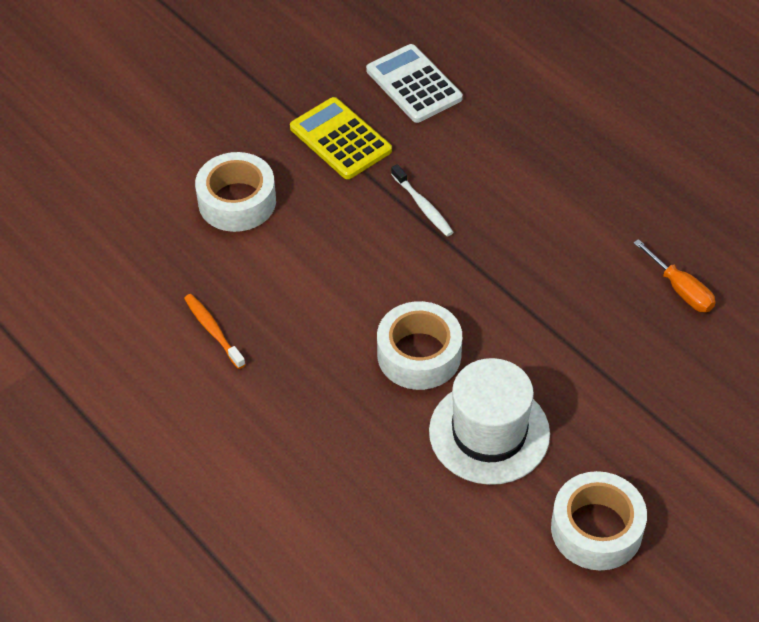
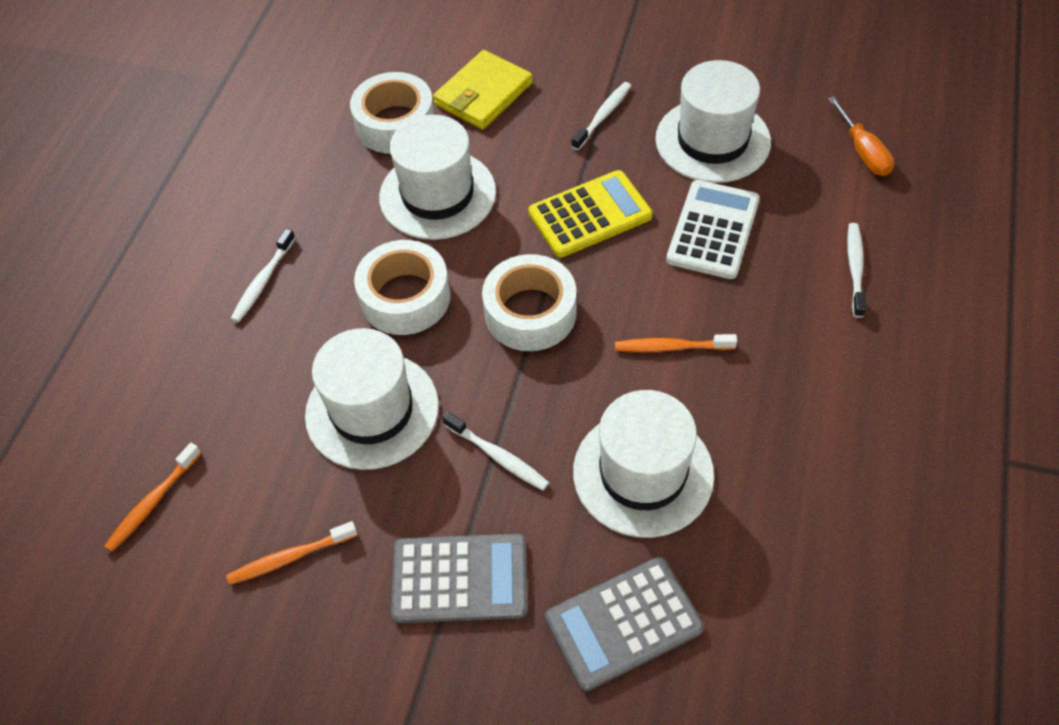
grey calculator: 0 -> 2
orange toothbrush: 1 -> 3
white hat: 1 -> 4
white toothbrush: 1 -> 4
yellow wallet: 0 -> 1

